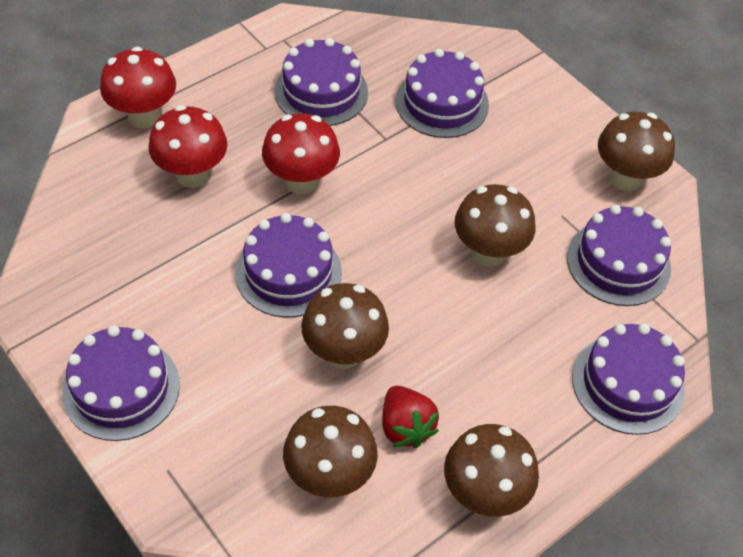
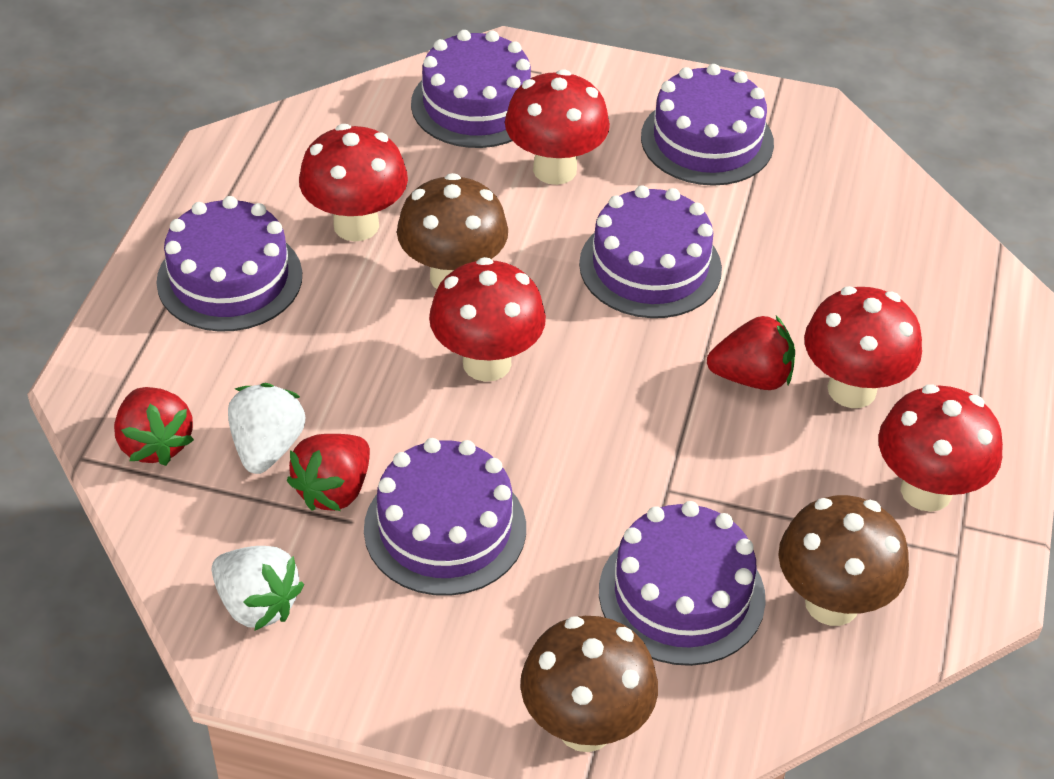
brown mushroom: 5 -> 3
red mushroom: 3 -> 5
red strawberry: 1 -> 3
white strawberry: 0 -> 2

